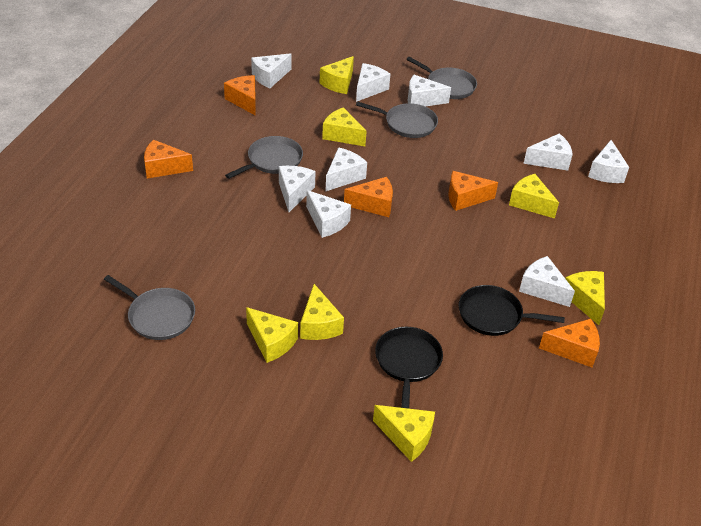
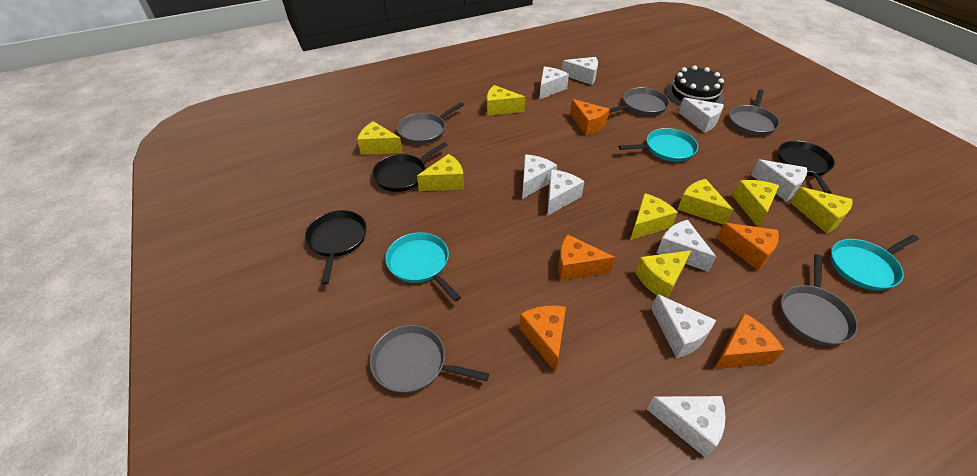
black cake: 0 -> 1
black pan: 2 -> 3
grey pan: 4 -> 5
turquoise pan: 0 -> 3
yellow cheese: 7 -> 8

